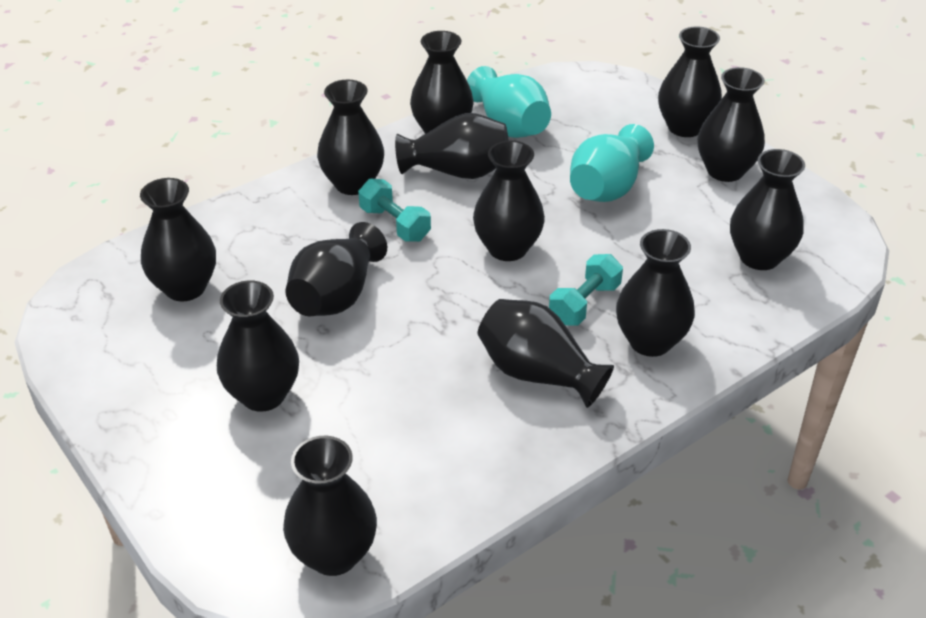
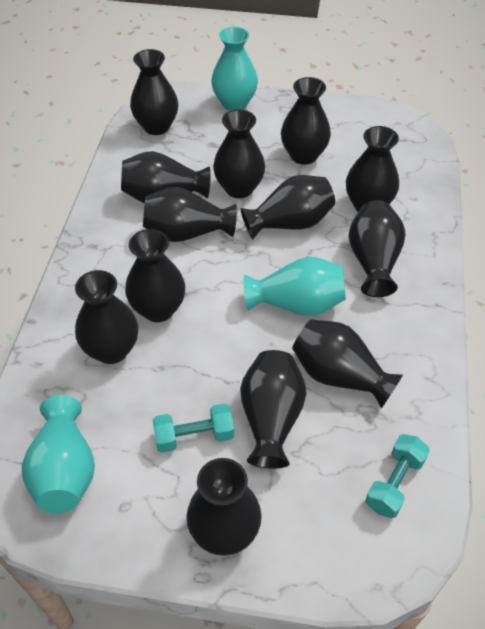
turquoise vase: 2 -> 3

